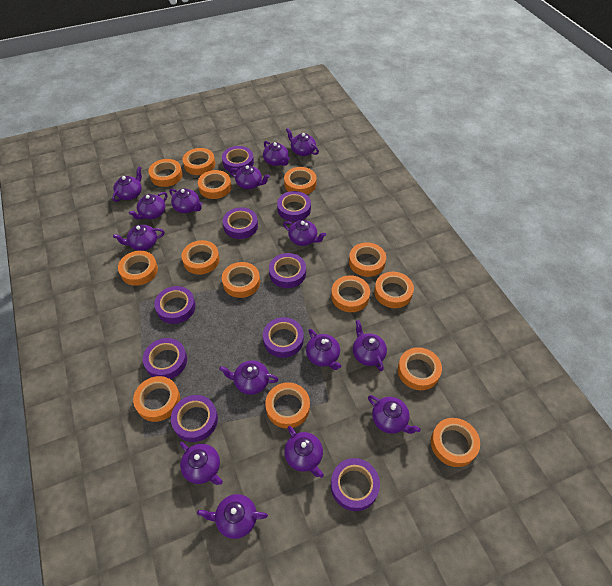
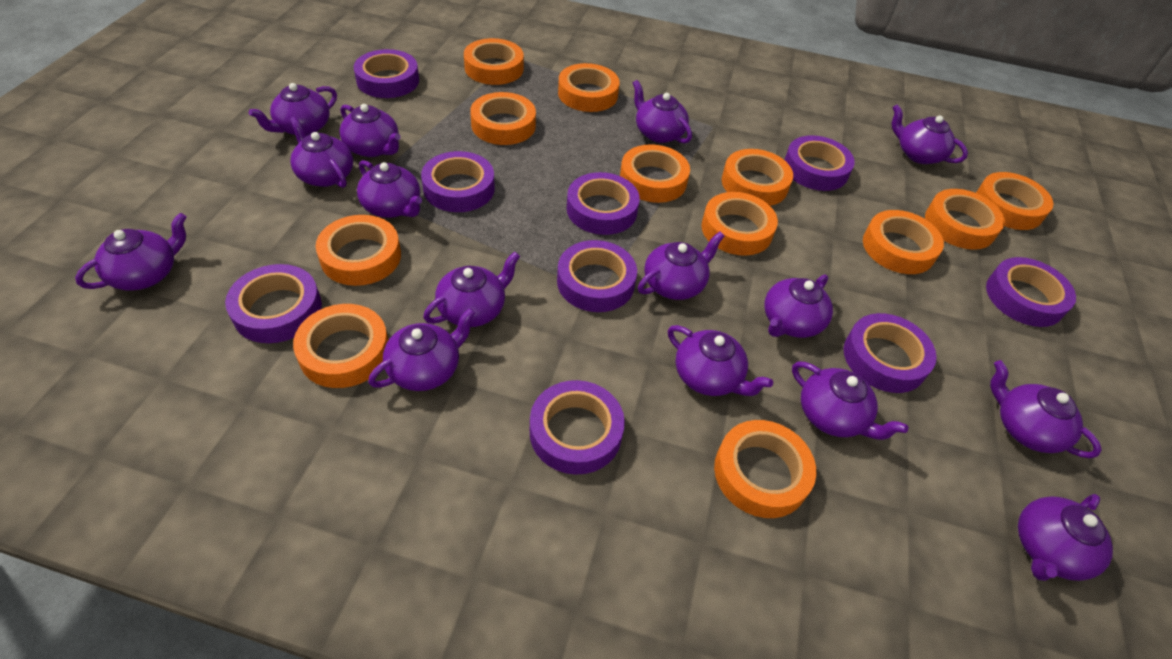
orange tape: 14 -> 12

